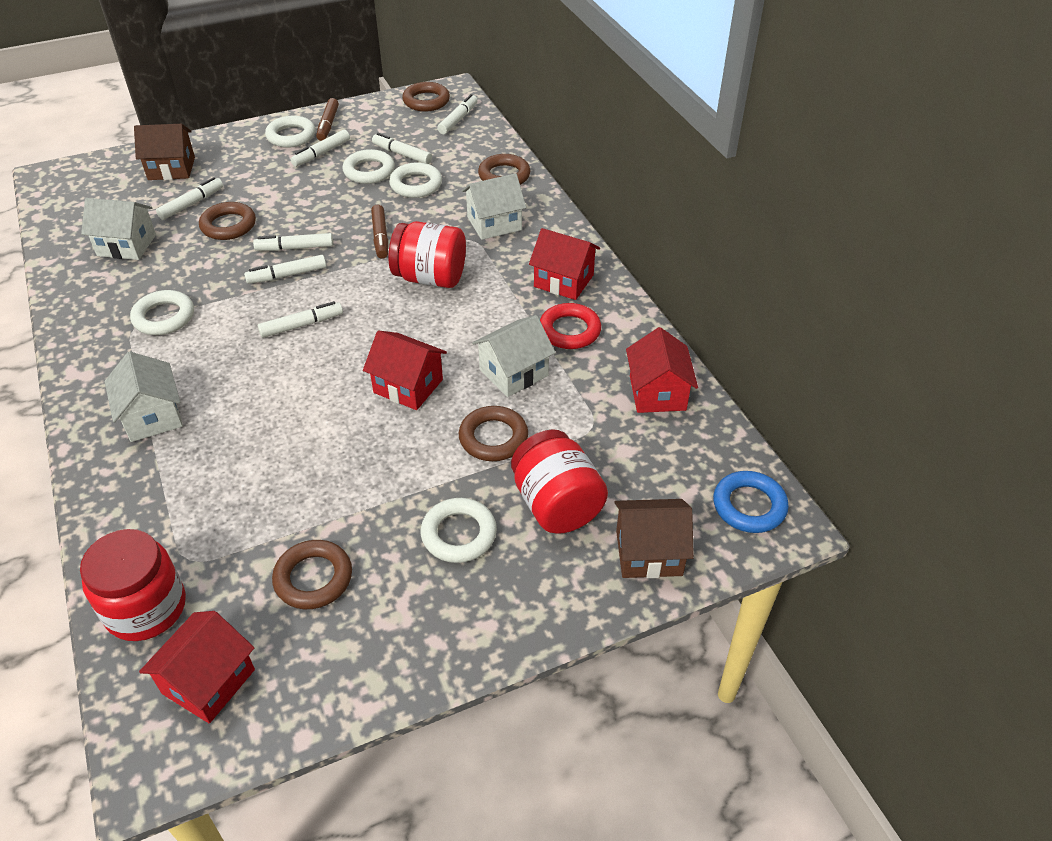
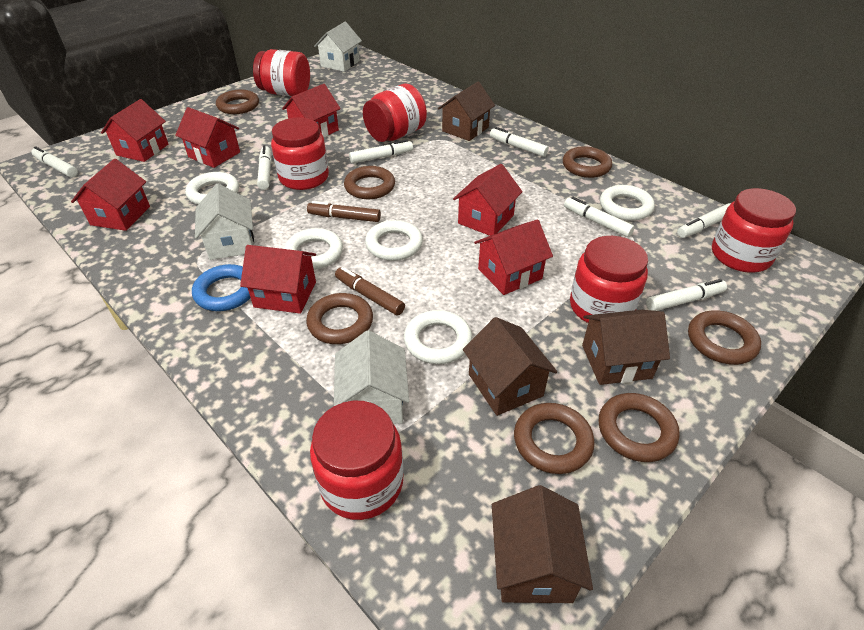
brown house: 2 -> 4
brown ring: 5 -> 7
red house: 4 -> 7
red jar: 3 -> 6
red ring: 1 -> 0
white house: 4 -> 3

